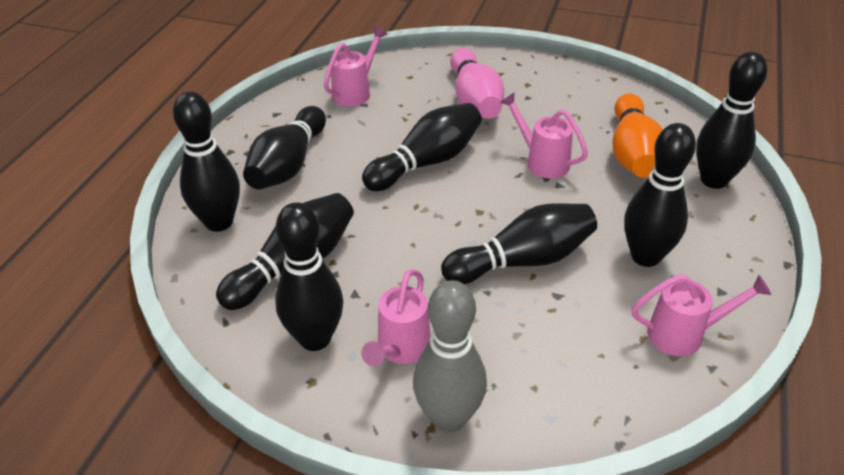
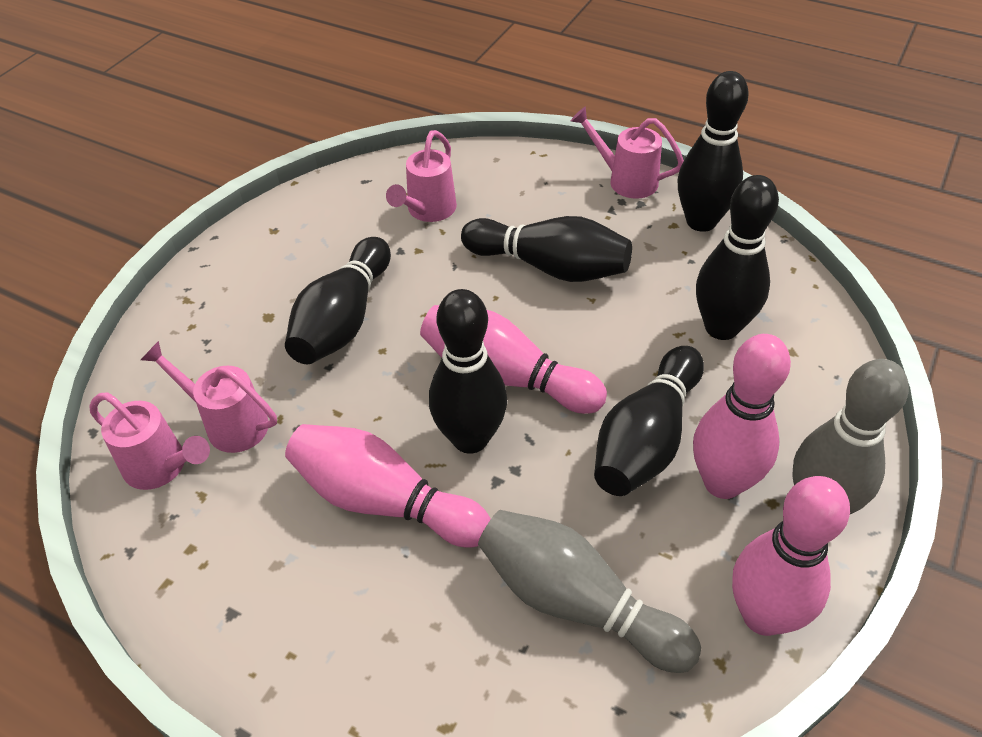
black bowling pin: 8 -> 6
grey bowling pin: 1 -> 2
orange bowling pin: 1 -> 0
pink bowling pin: 1 -> 4

